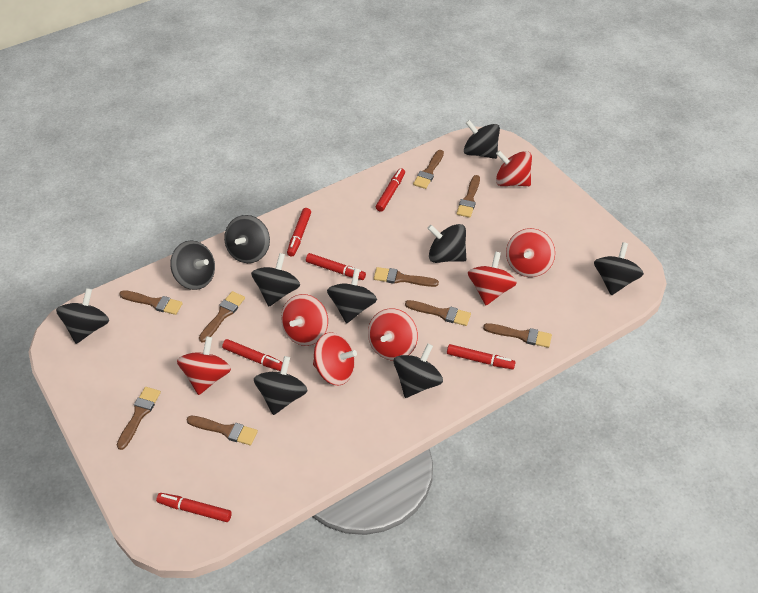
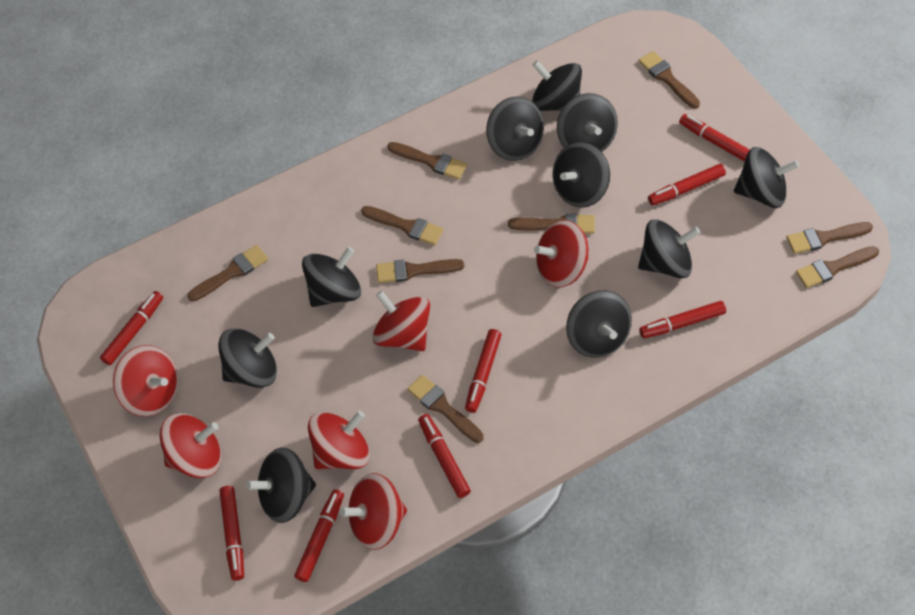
red marker: 6 -> 8
red spinning top: 7 -> 6

